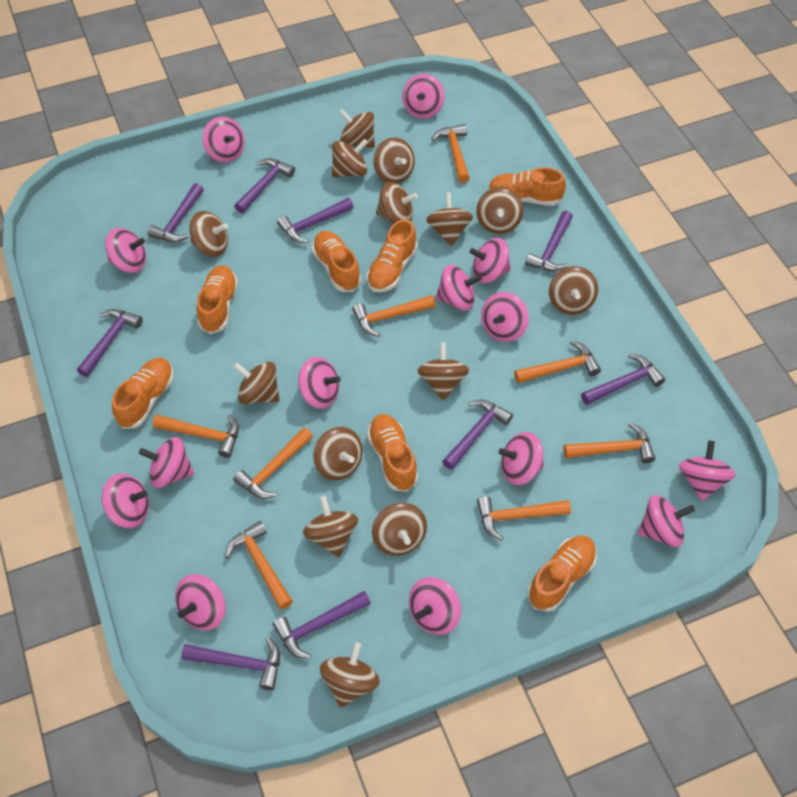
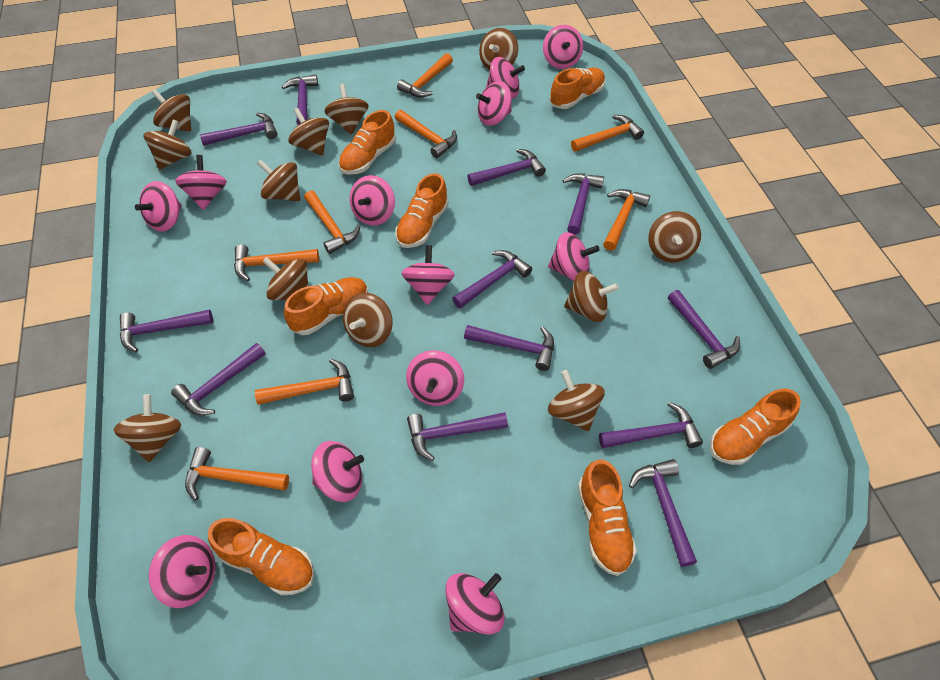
brown spinning top: 14 -> 12
pink spinning top: 14 -> 12
purple hammer: 9 -> 12

